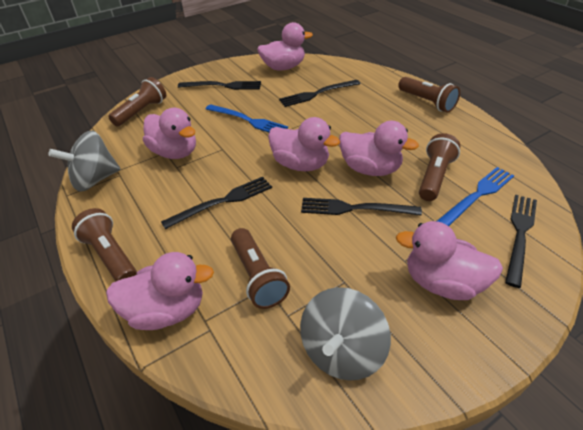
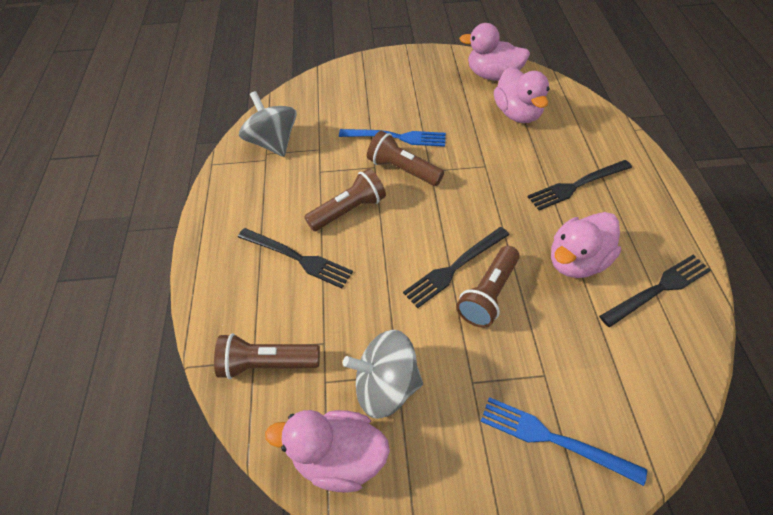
black fork: 5 -> 4
brown flashlight: 5 -> 4
pink duck: 6 -> 4

